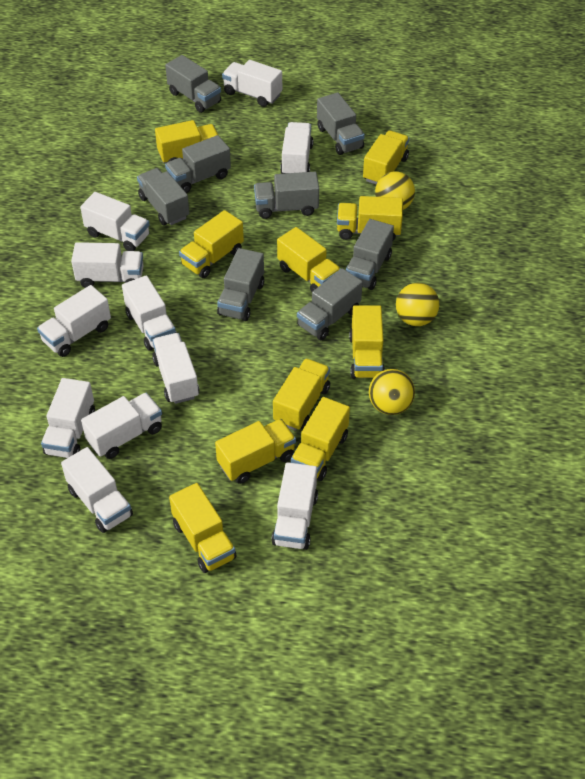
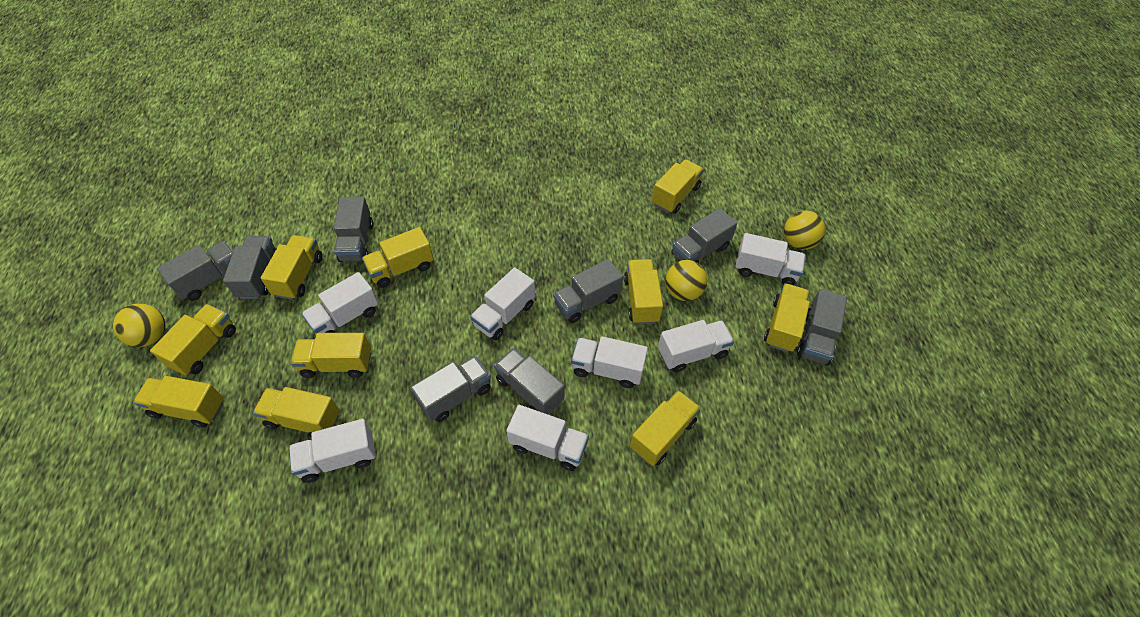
white truck: 11 -> 7

